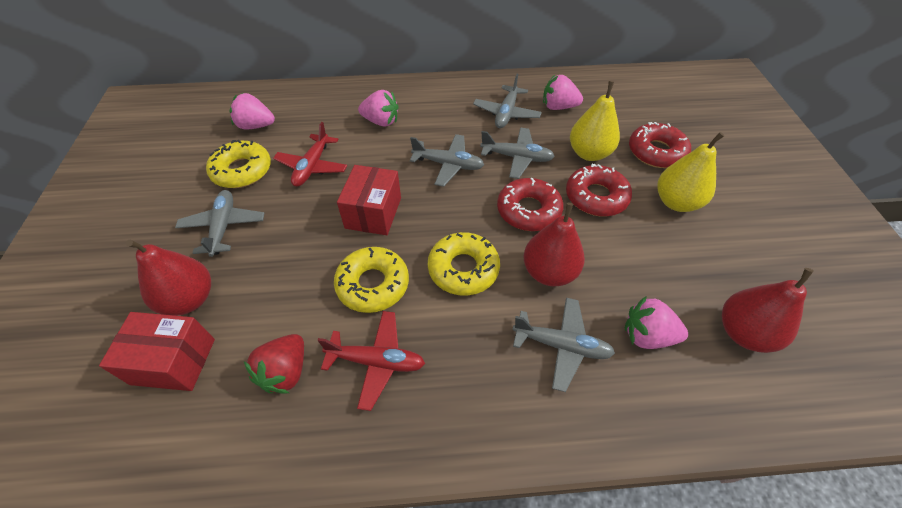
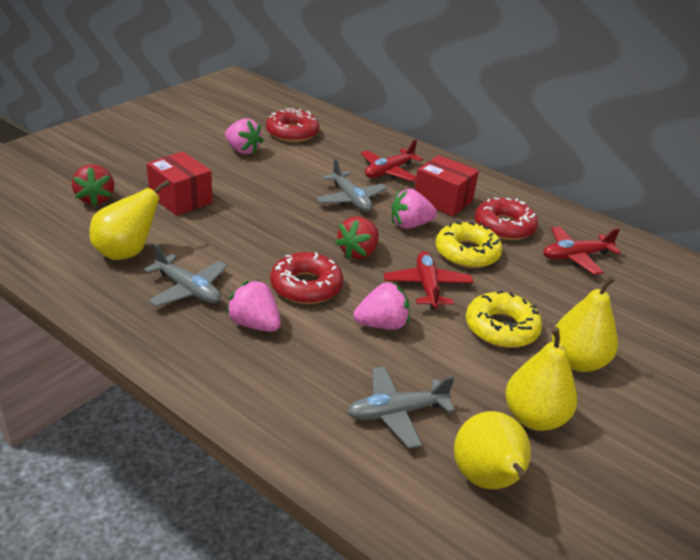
grey plane: 5 -> 3
red pear: 3 -> 0
red plane: 2 -> 3
red strawberry: 1 -> 2
yellow donut: 3 -> 2
yellow pear: 2 -> 4

